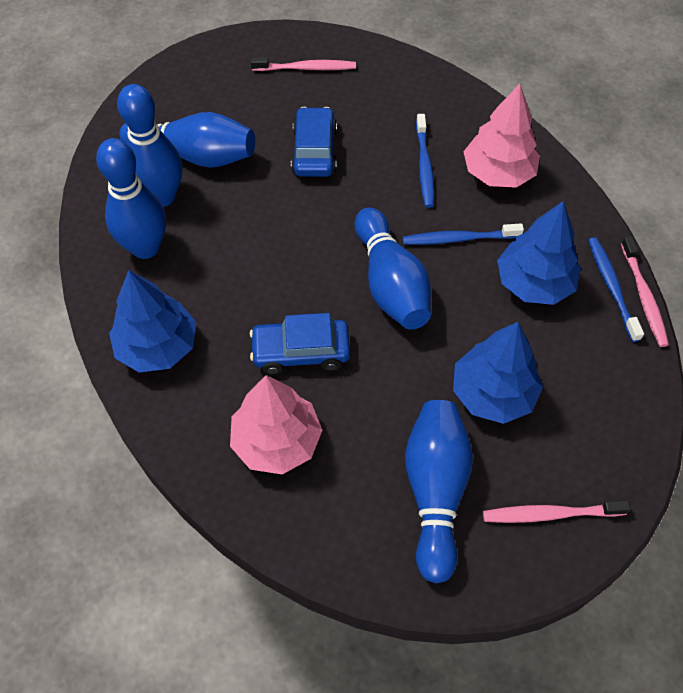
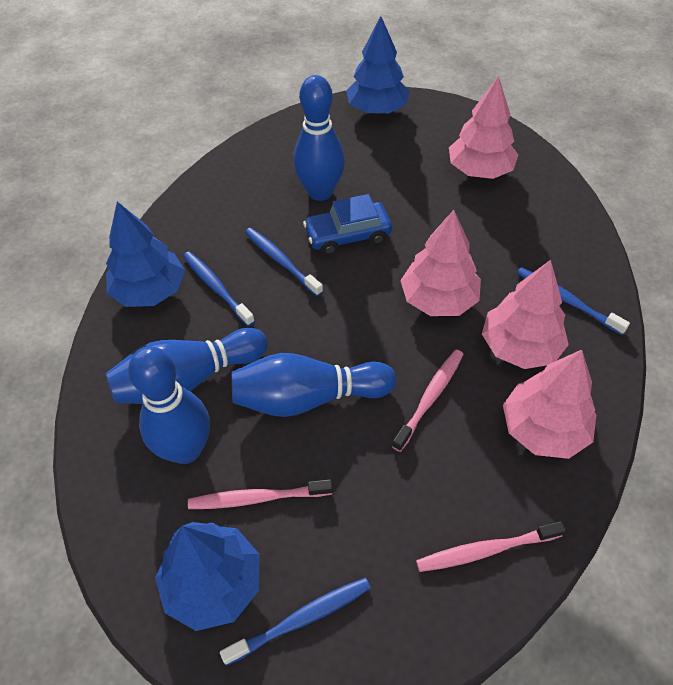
blue bowling pin: 5 -> 4
blue car: 2 -> 1
blue toothbrush: 3 -> 4
pink tree: 2 -> 4

